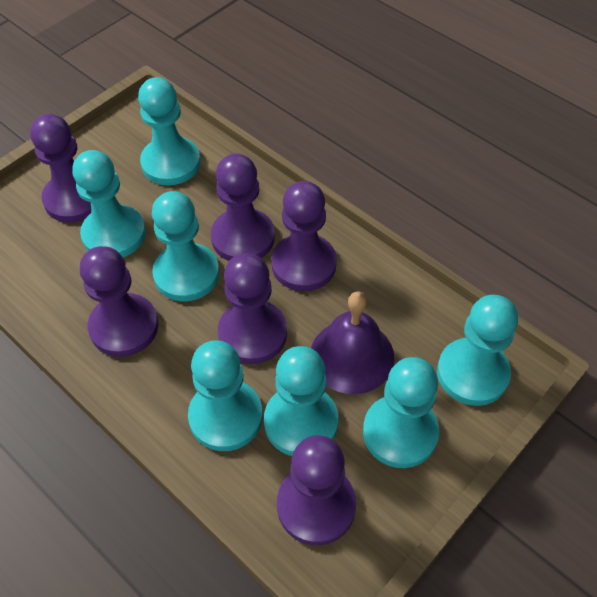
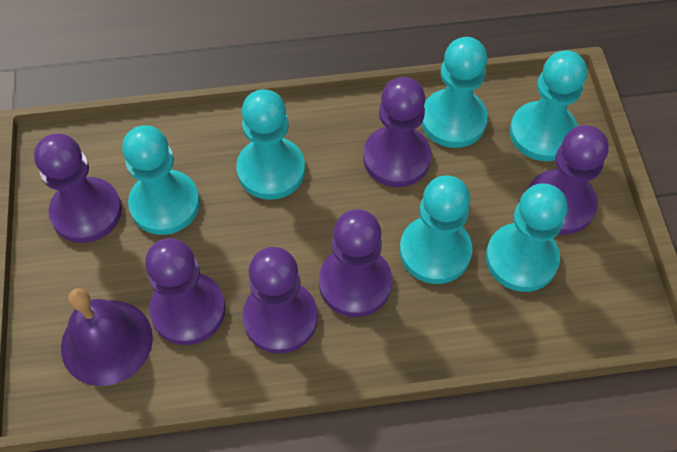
turquoise pawn: 7 -> 6

